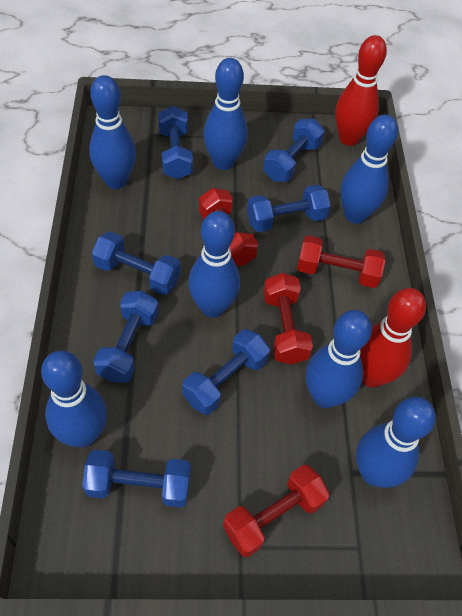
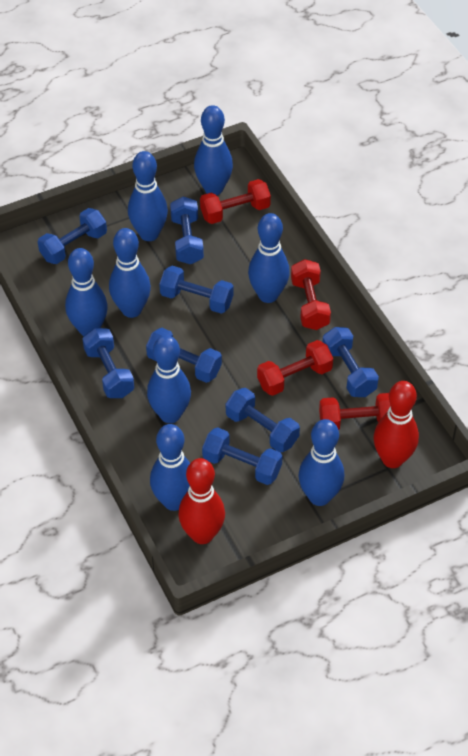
blue bowling pin: 7 -> 8
blue dumbbell: 7 -> 8

